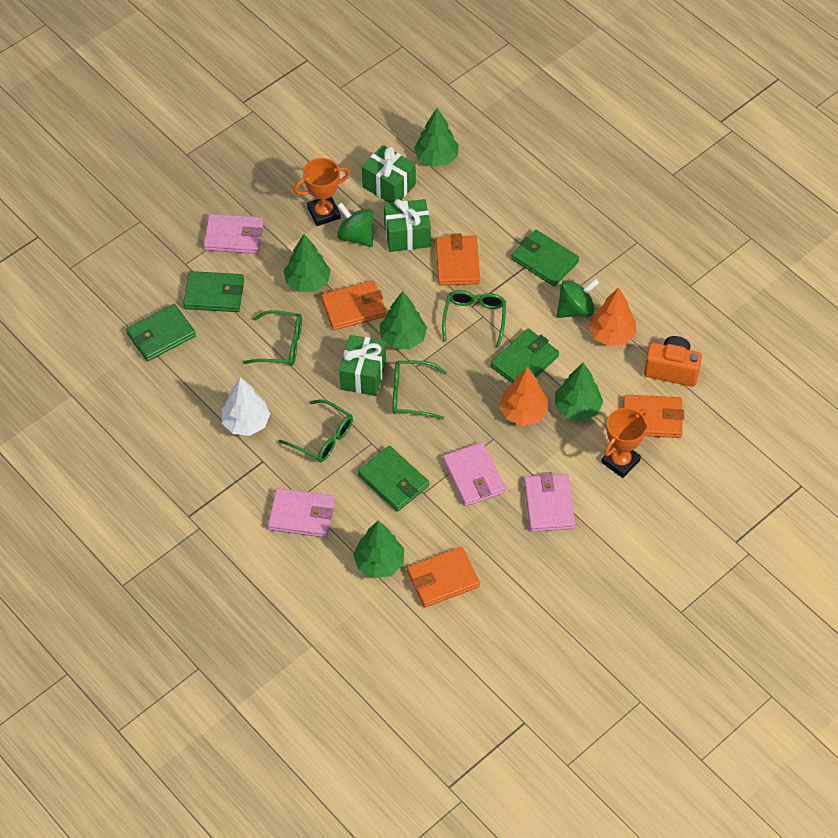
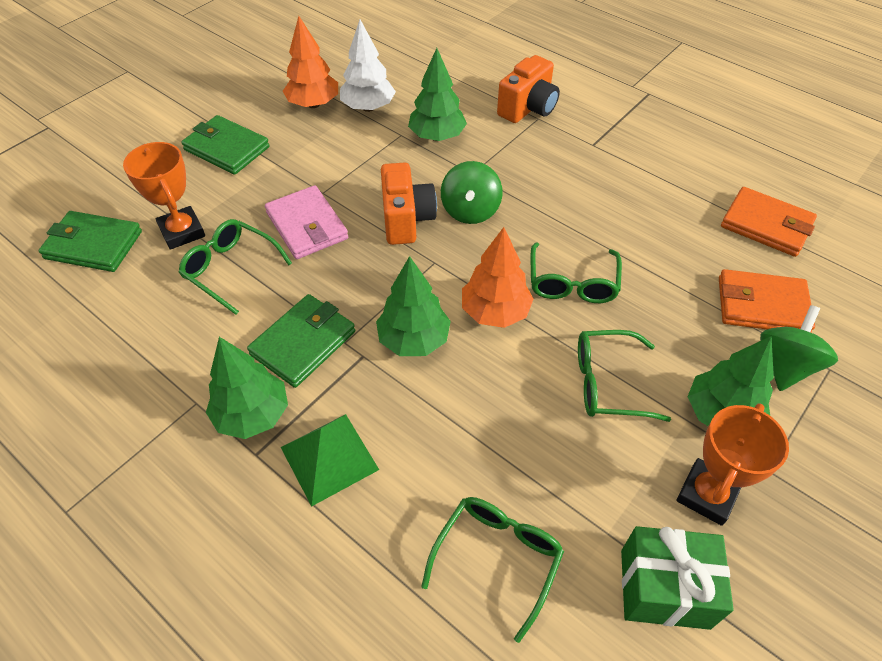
green gift: 3 -> 1
green pyramid: 0 -> 1
green tree: 5 -> 4
green wallet: 5 -> 3
orange camera: 1 -> 2
orange wallet: 4 -> 2
pink wallet: 4 -> 1

